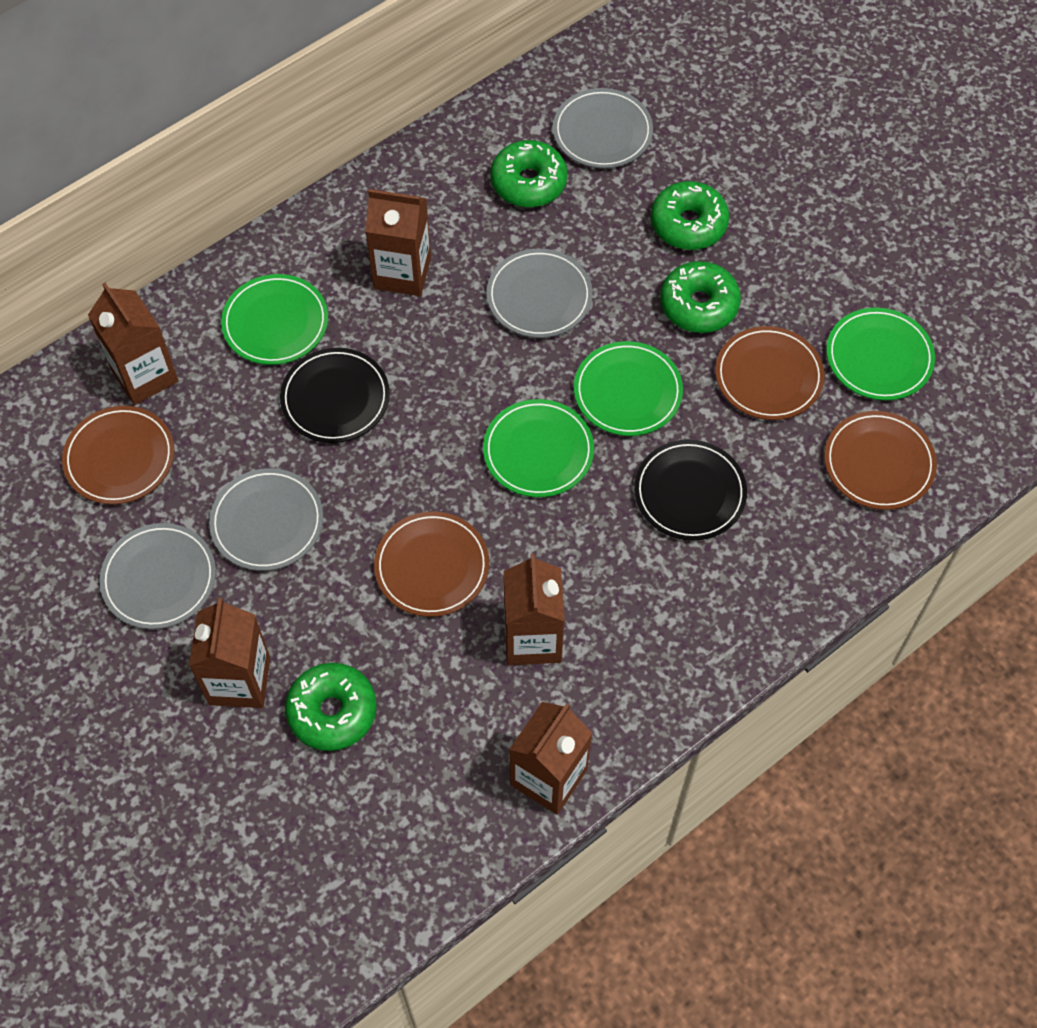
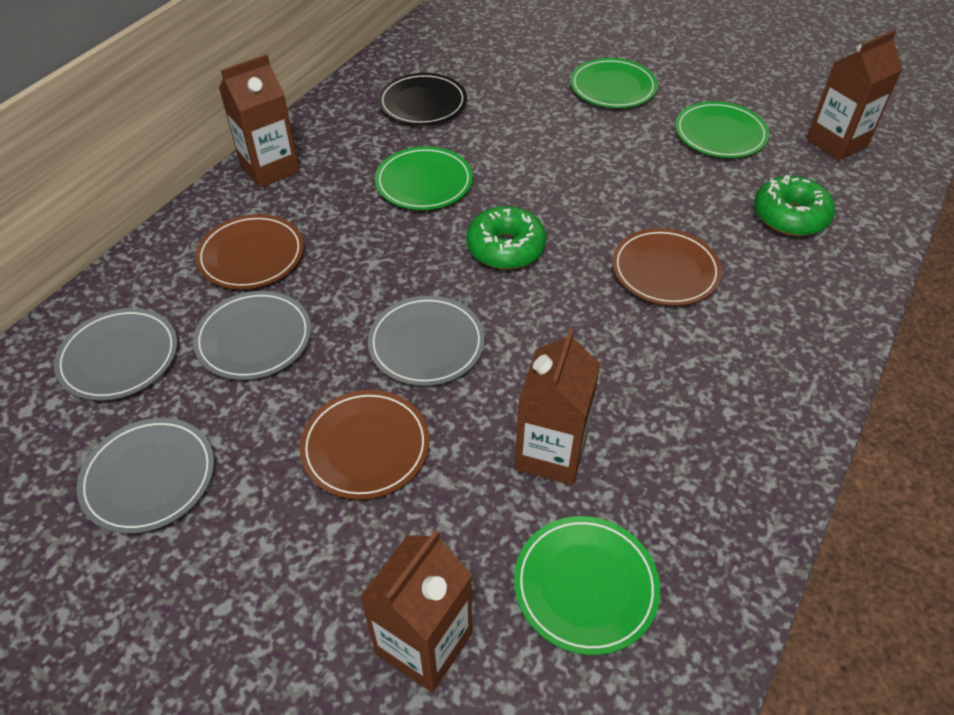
black plate: 2 -> 1
brown carton: 5 -> 4
brown plate: 4 -> 3
green donut: 4 -> 2

